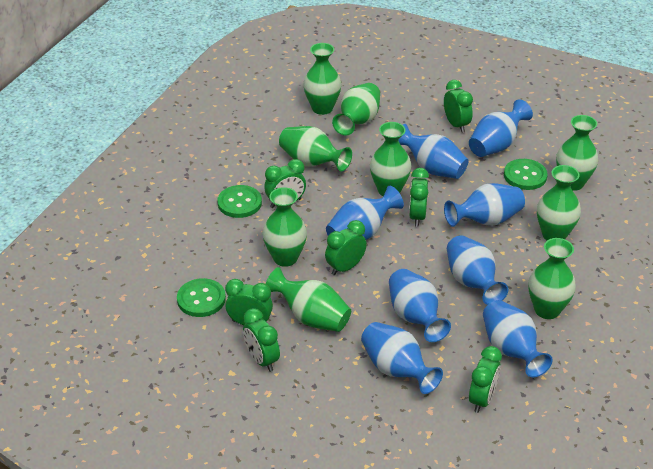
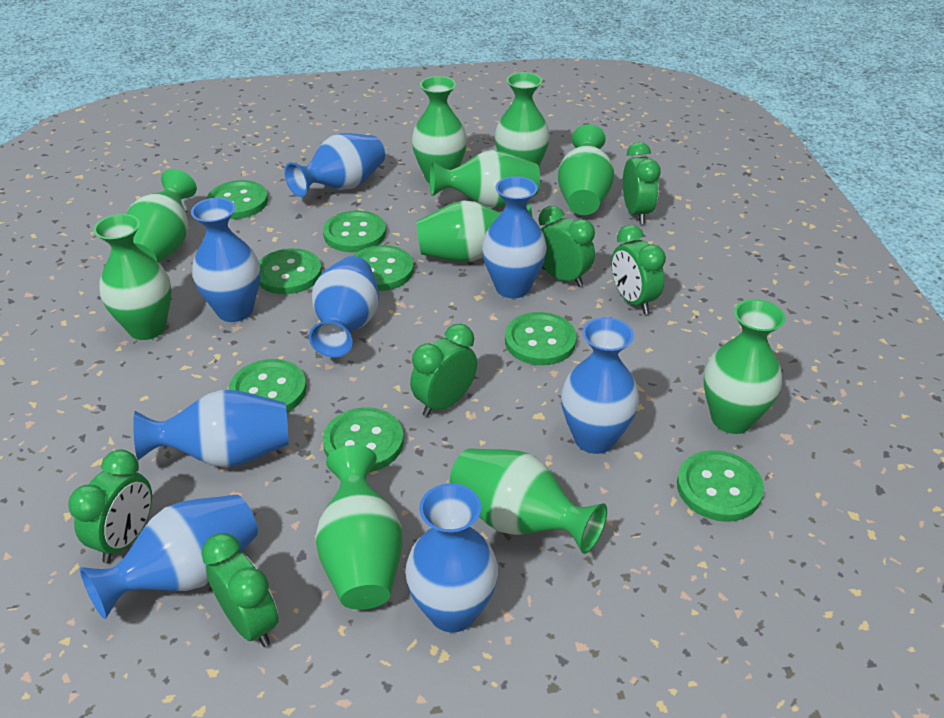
green button: 3 -> 8
green clock: 7 -> 6
green vase: 9 -> 10

